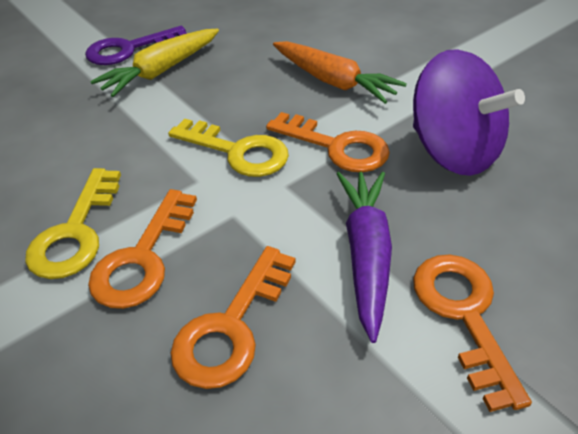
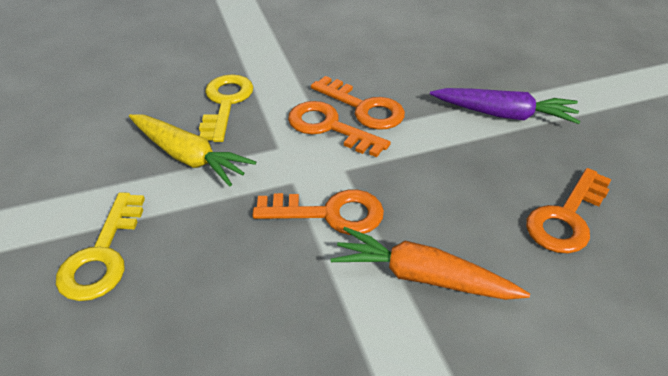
purple key: 1 -> 0
purple spinning top: 1 -> 0

